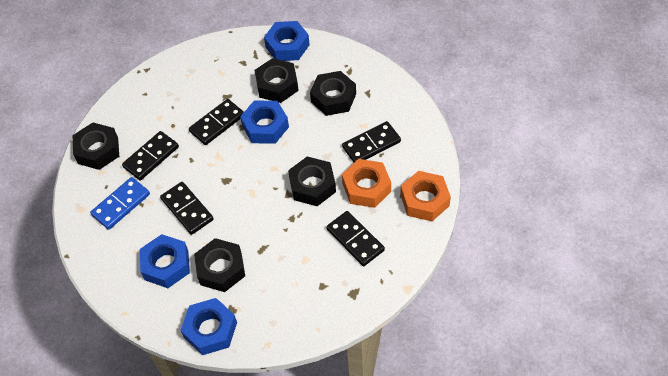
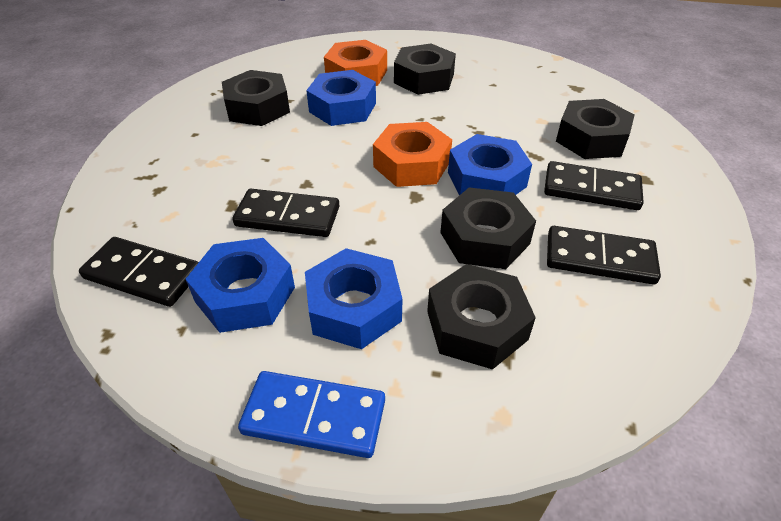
black domino: 5 -> 4

